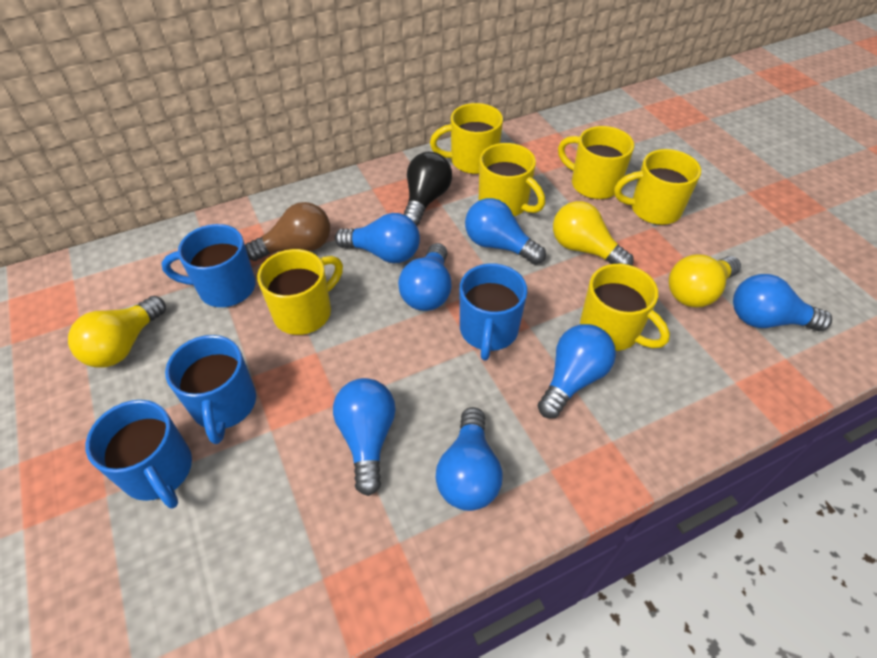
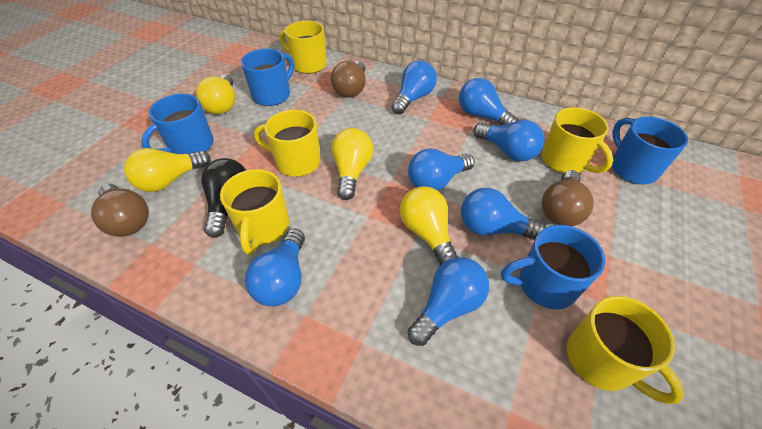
brown light bulb: 1 -> 3
yellow light bulb: 3 -> 4
yellow mug: 6 -> 5

